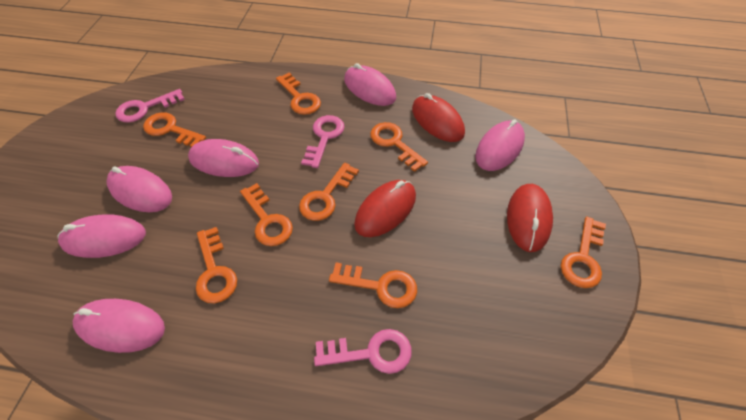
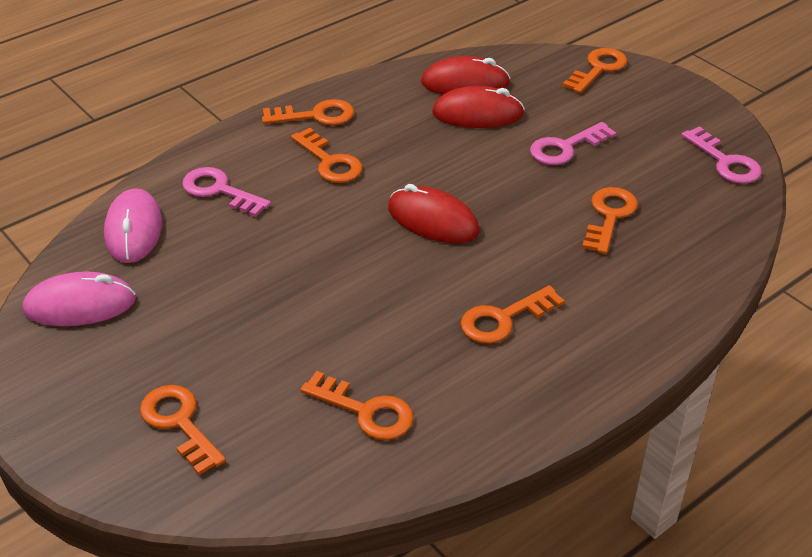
orange key: 8 -> 7
pink mouse: 6 -> 2

